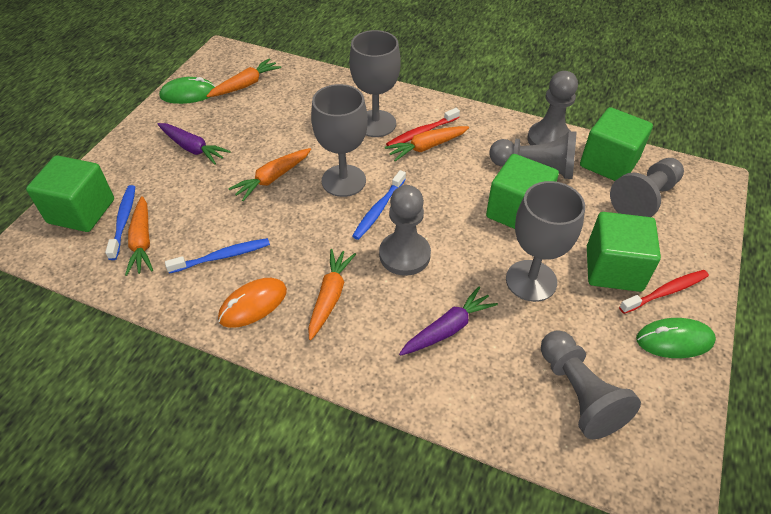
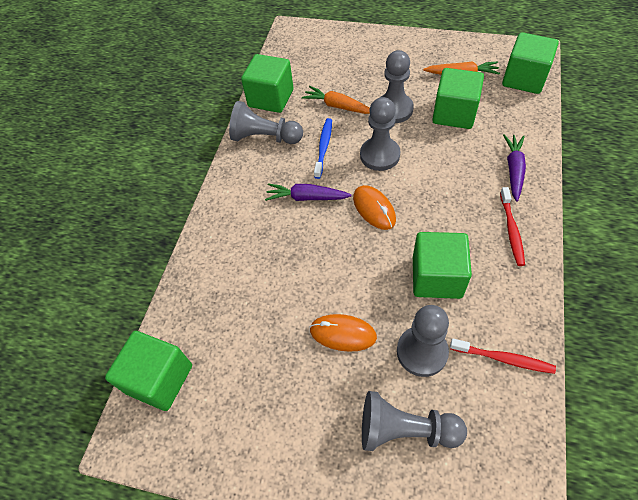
blue toothbrush: 3 -> 1
green cube: 4 -> 5
green mouse: 2 -> 0
grey goblet: 3 -> 0
orange carrot: 5 -> 2
orange mouse: 1 -> 2

